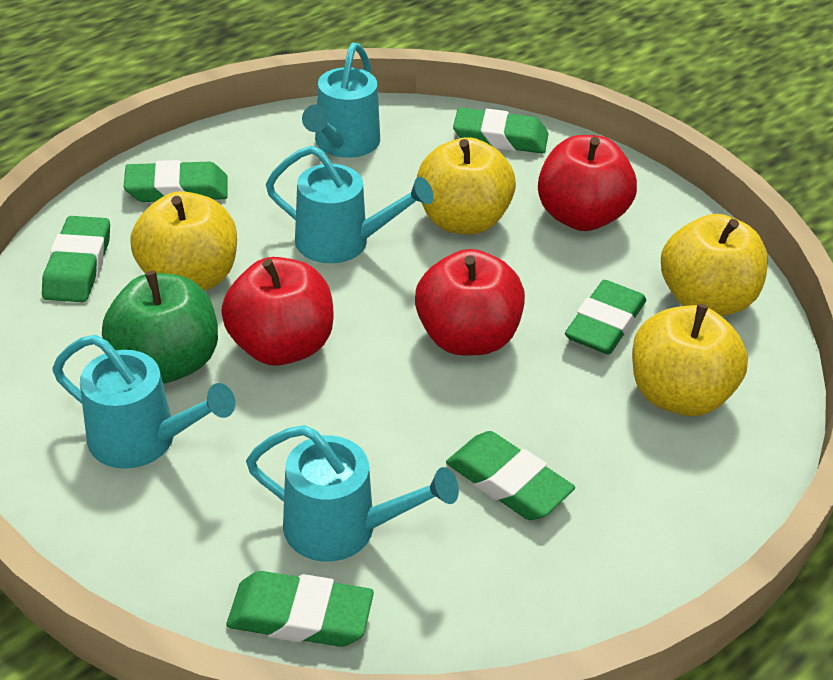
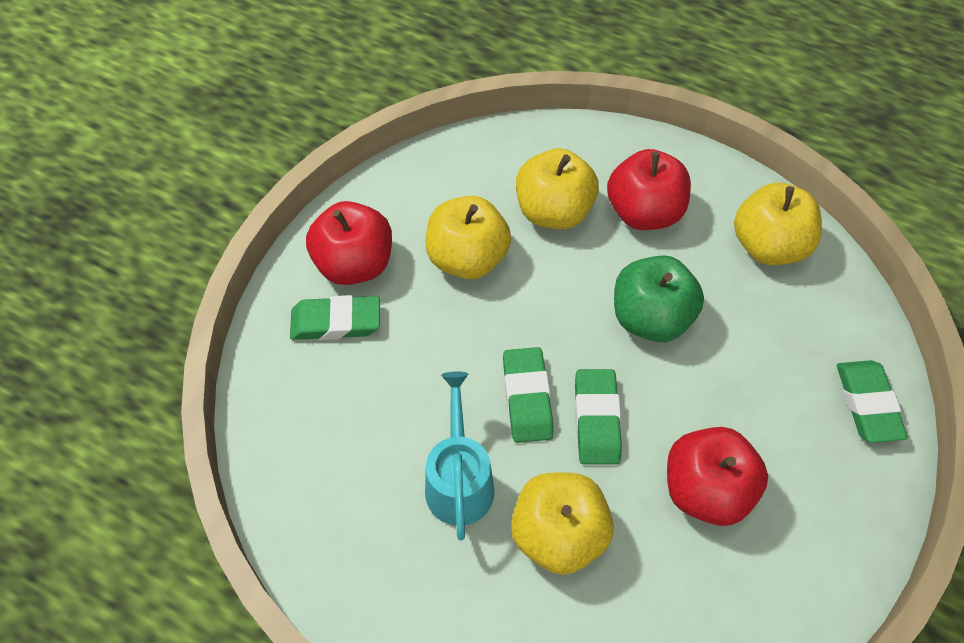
green eraser: 6 -> 4
turquoise watering can: 4 -> 1

